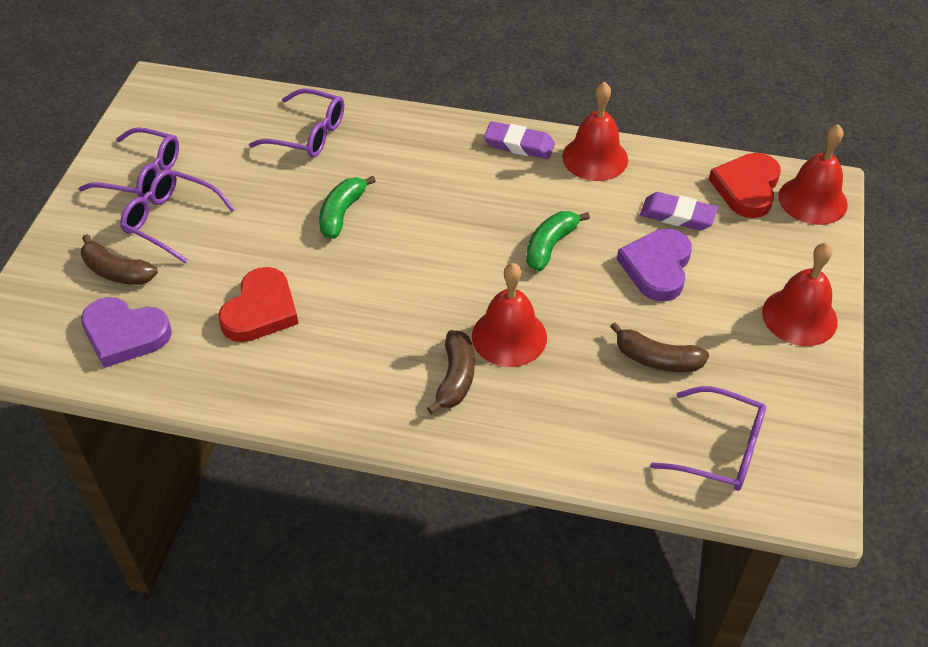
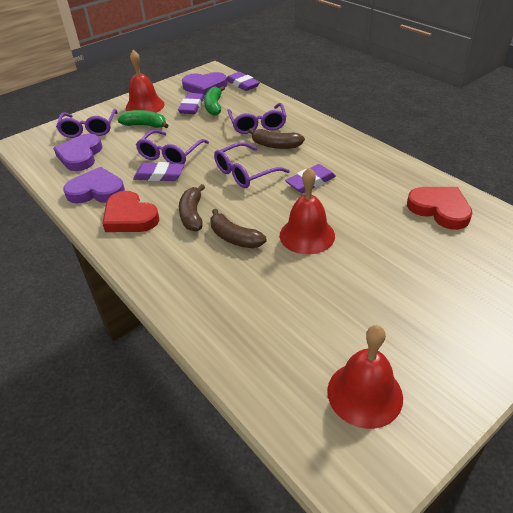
purple eraser: 2 -> 4
purple heart: 2 -> 3
red bell: 4 -> 3

